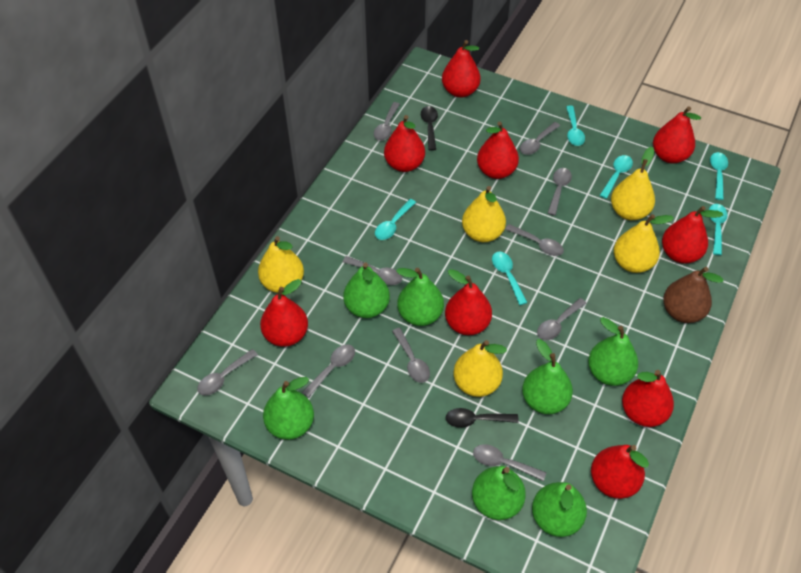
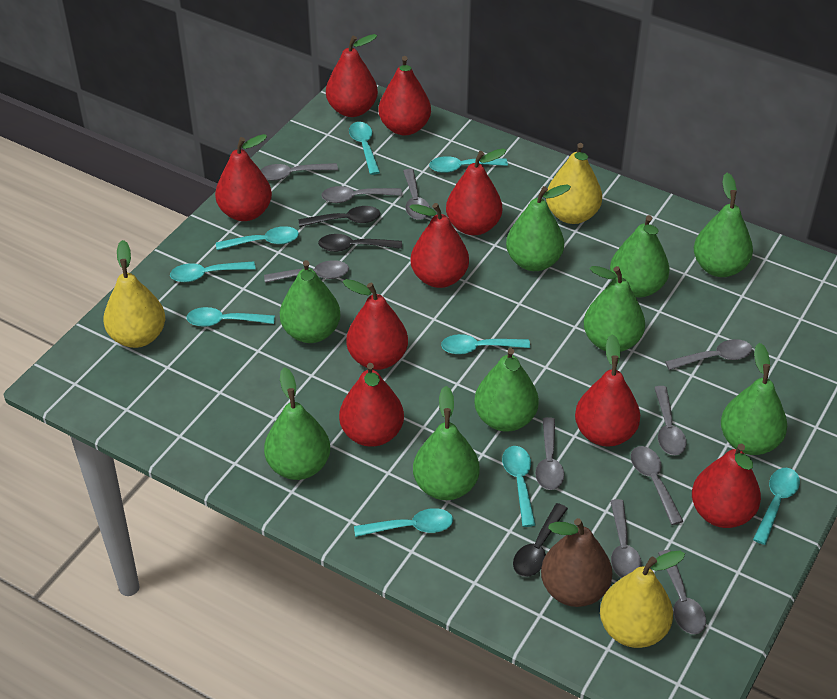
black spoon: 2 -> 3
green pear: 7 -> 9
turquoise spoon: 6 -> 9
yellow pear: 5 -> 3

